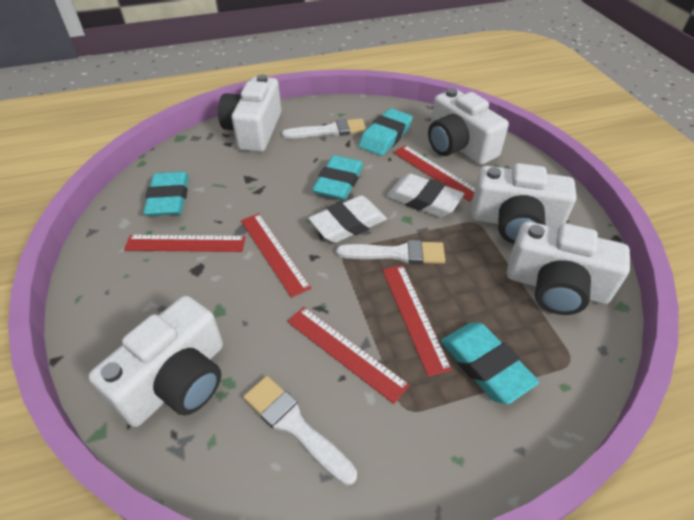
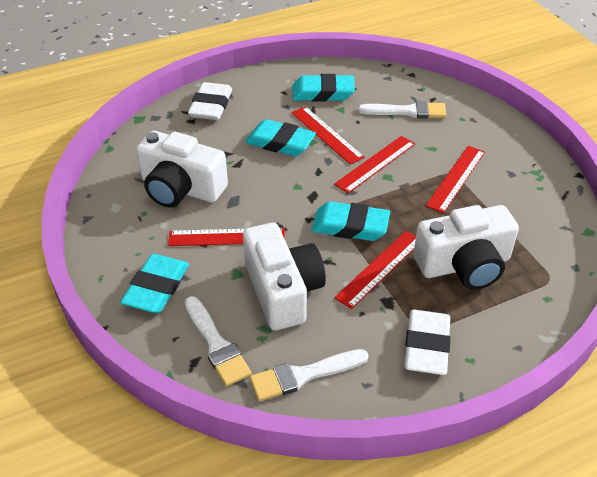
white camera: 5 -> 3

